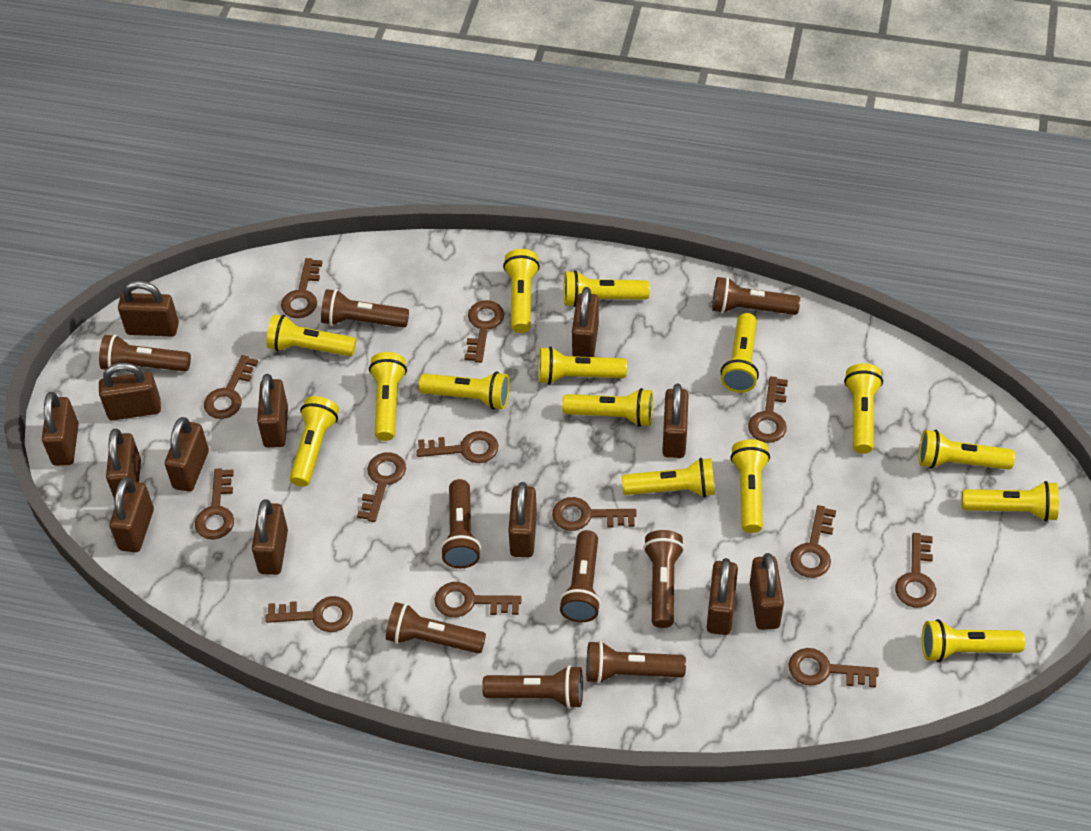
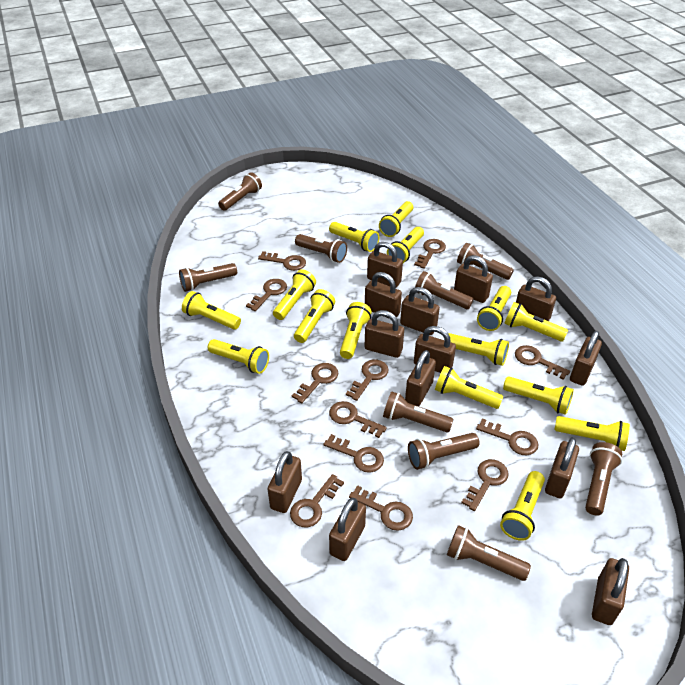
brown key: 13 -> 12

